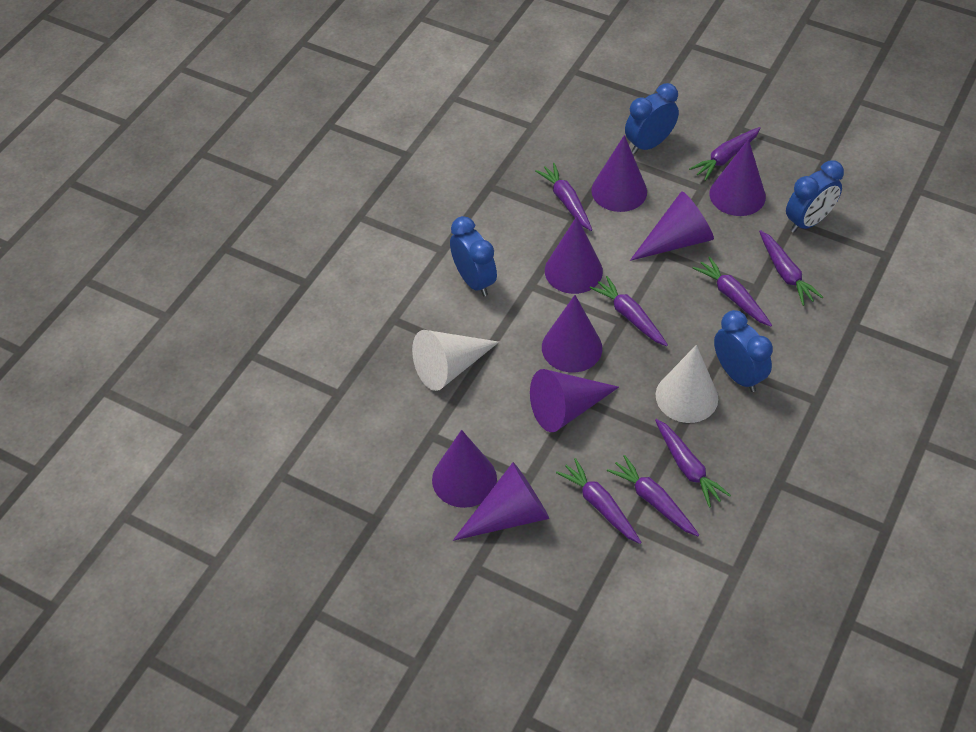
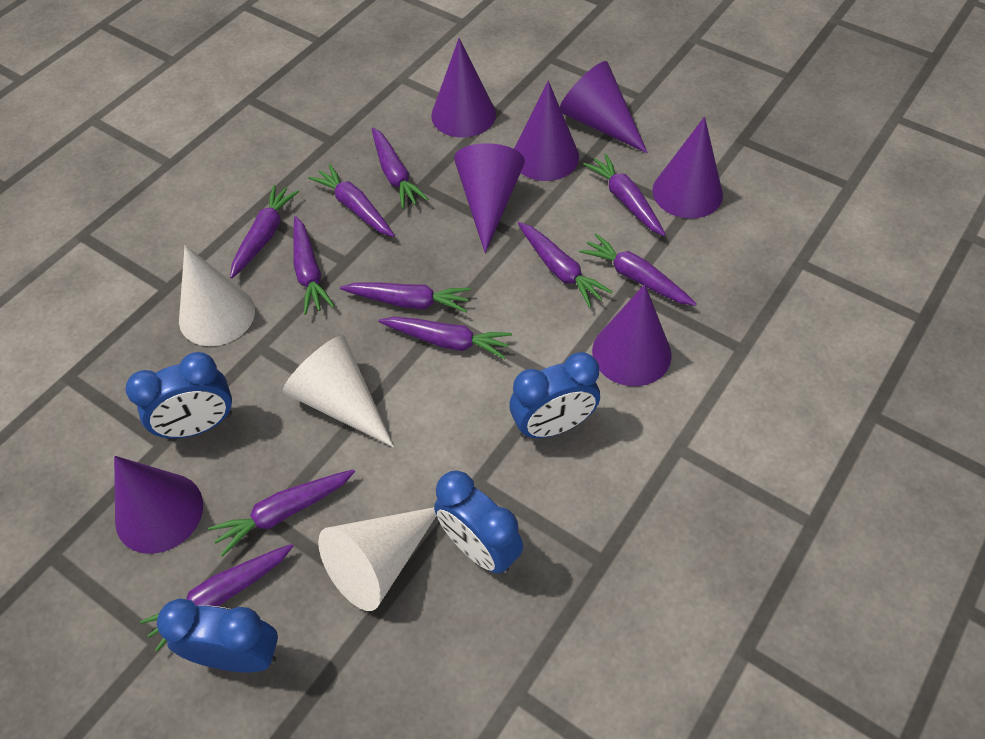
purple carrot: 8 -> 11
purple cone: 8 -> 7
white cone: 2 -> 3

